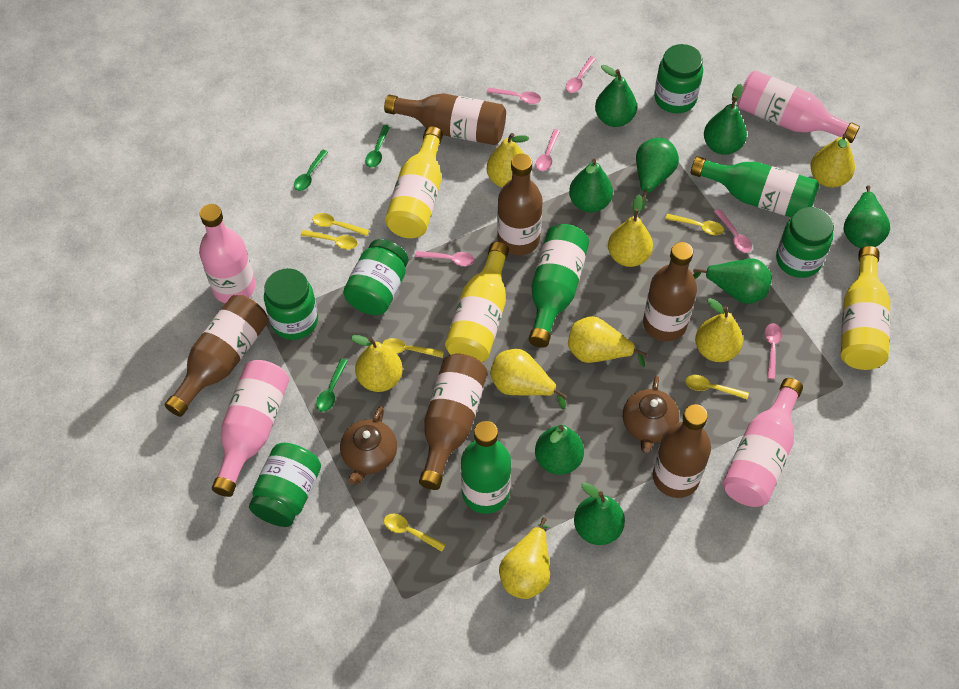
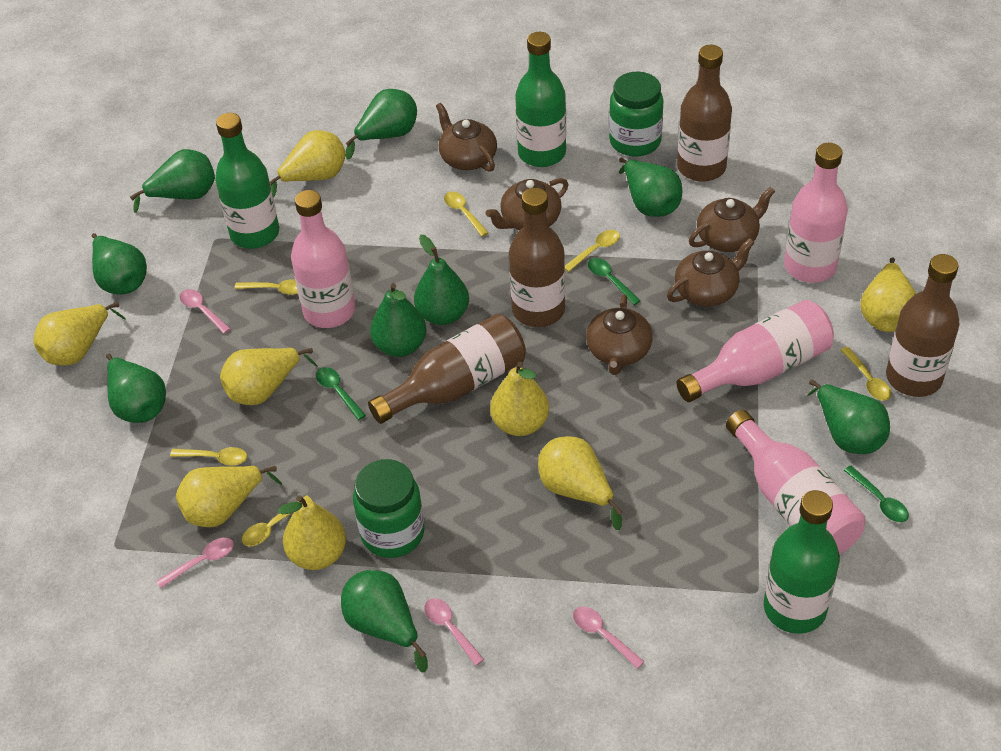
brown bottle: 6 -> 4
brown teapot: 2 -> 5
green jar: 5 -> 2
green pear: 8 -> 9
pink spoon: 6 -> 4
yellow bottle: 3 -> 0

